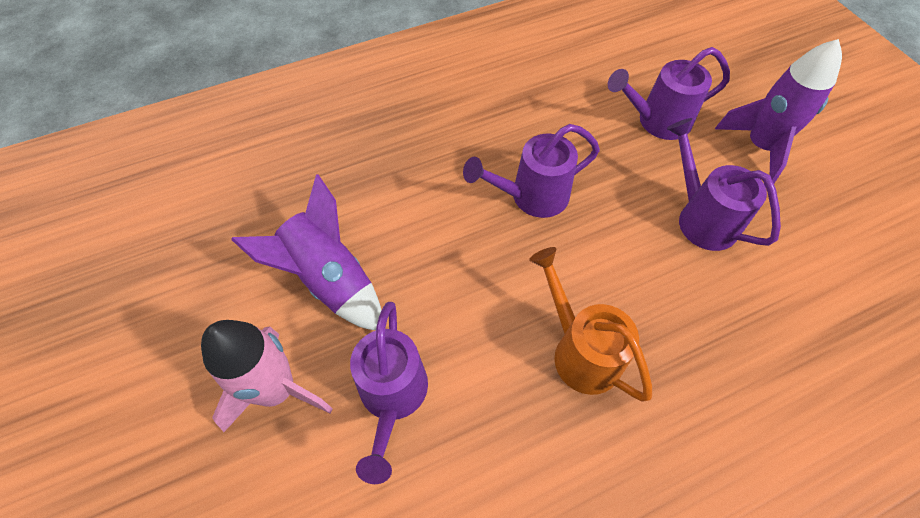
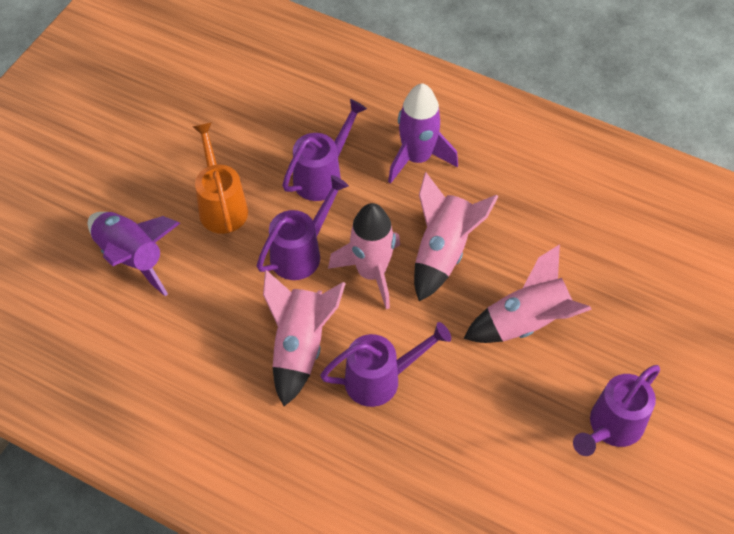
pink rocket: 1 -> 4

